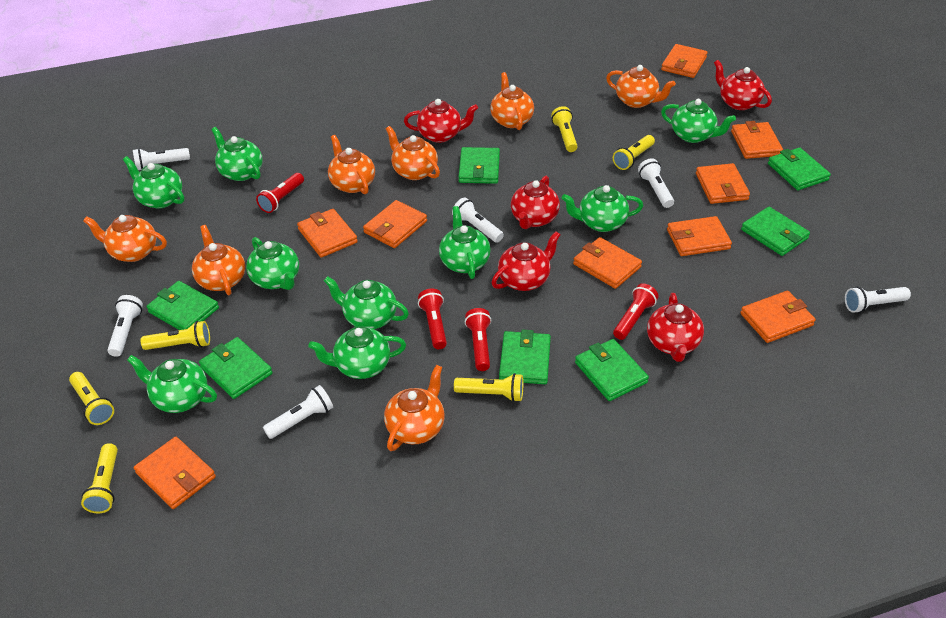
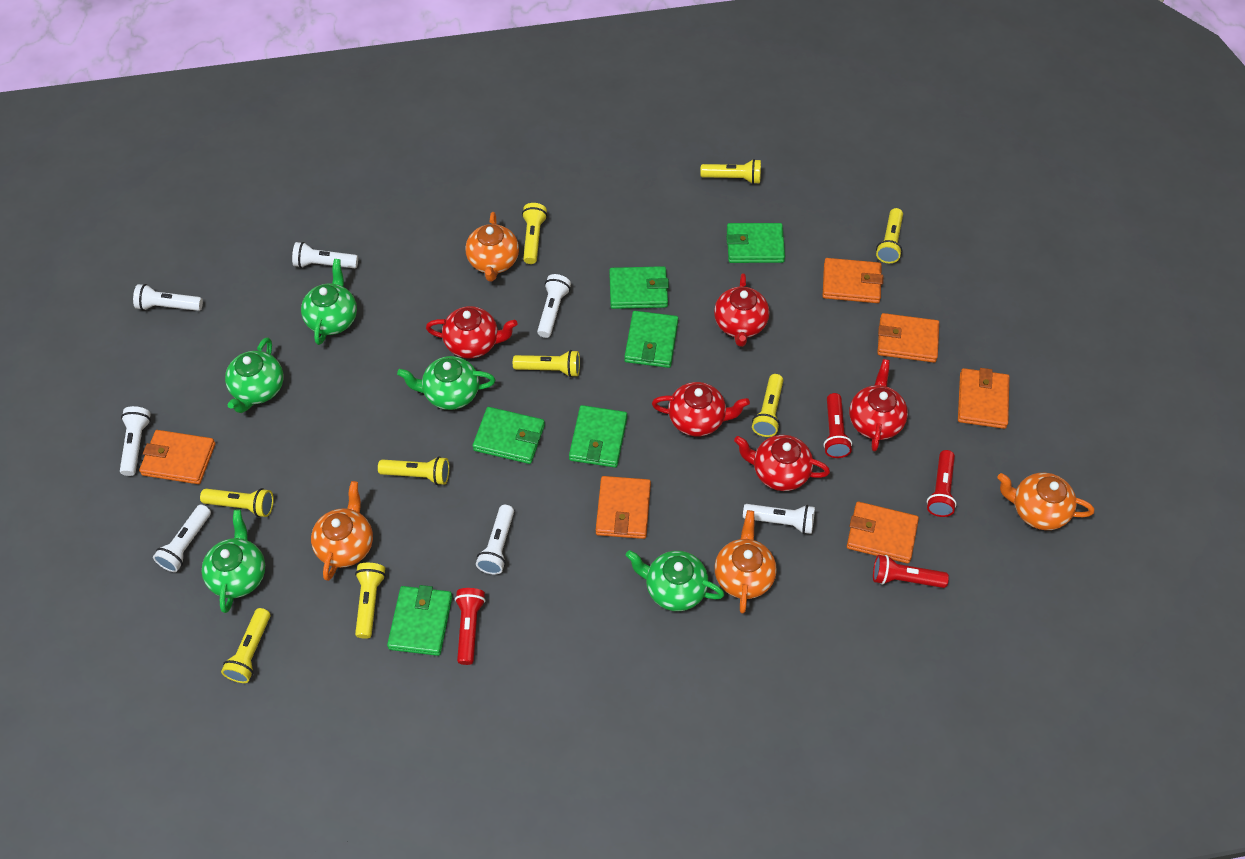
green teapot: 9 -> 5
green wallet: 7 -> 6
orange teapot: 7 -> 4
orange wallet: 9 -> 6
white flashlight: 6 -> 7
yellow flashlight: 6 -> 9

